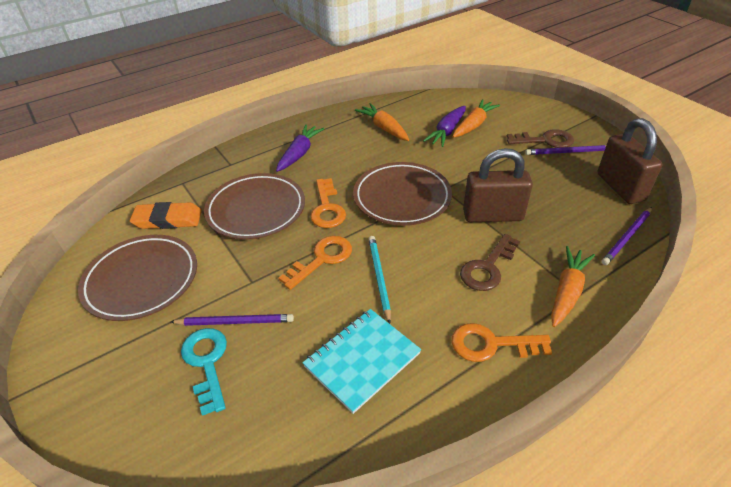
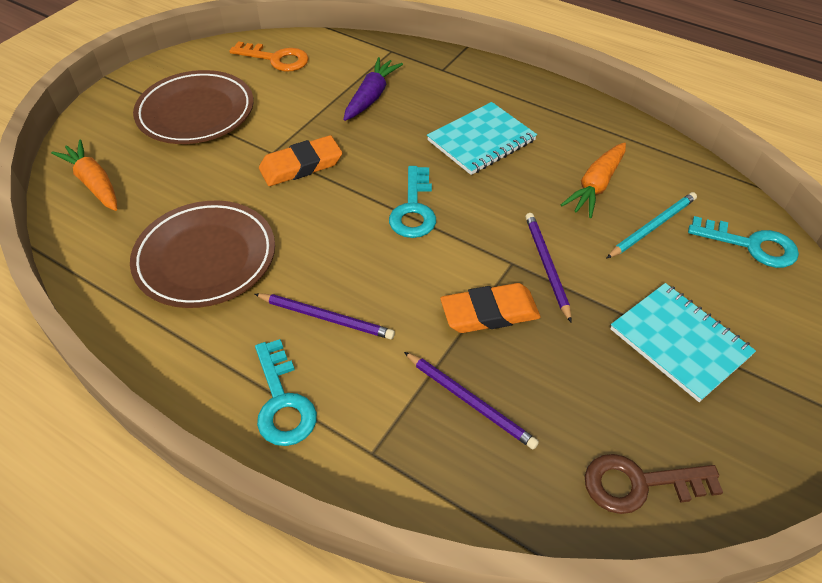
brown key: 2 -> 1
brown padlock: 2 -> 0
brown plate: 3 -> 2
orange carrot: 3 -> 2
orange eraser: 1 -> 2
orange key: 3 -> 1
purple carrot: 2 -> 1
turquoise key: 1 -> 3
turquoise notebook: 1 -> 2

